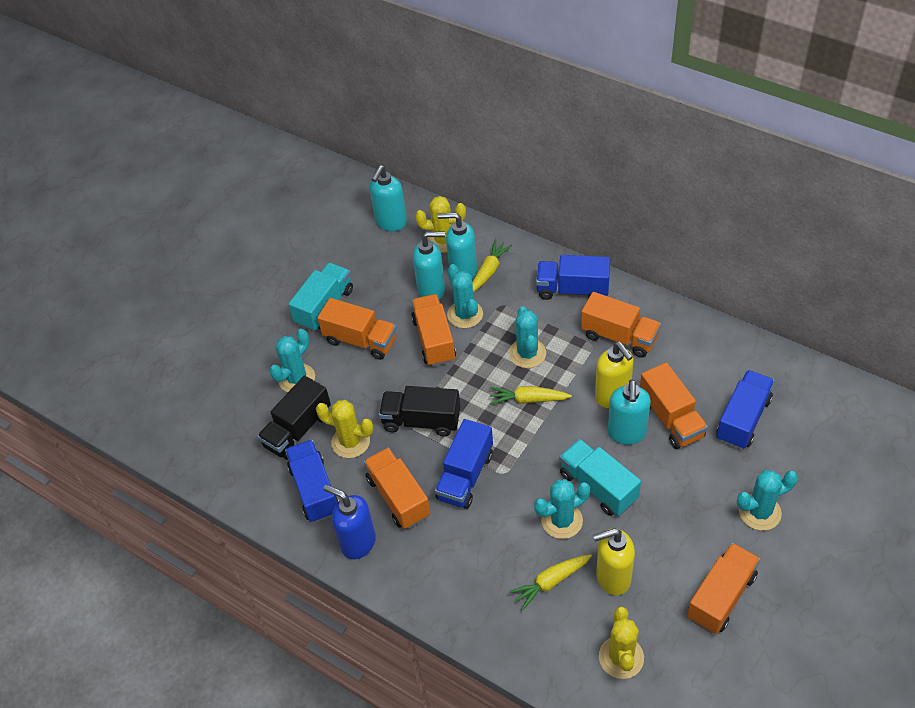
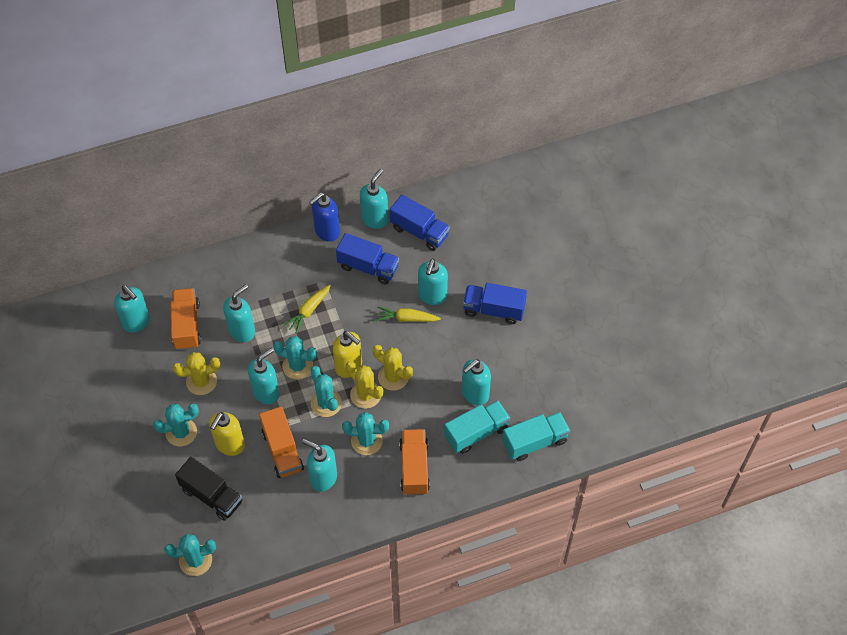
black truck: 2 -> 1
blue truck: 4 -> 3
orange truck: 6 -> 3
turquoise soap dispenser: 4 -> 7
yellow carrot: 3 -> 2

